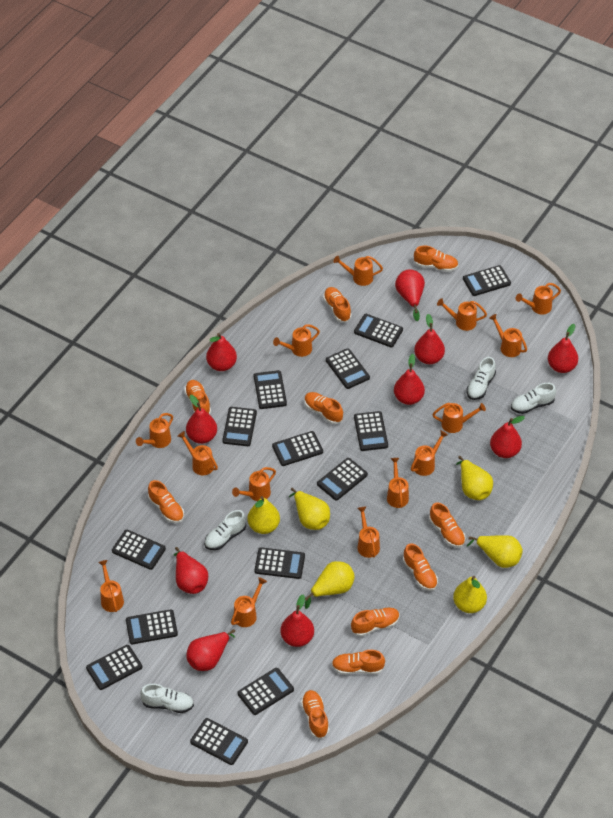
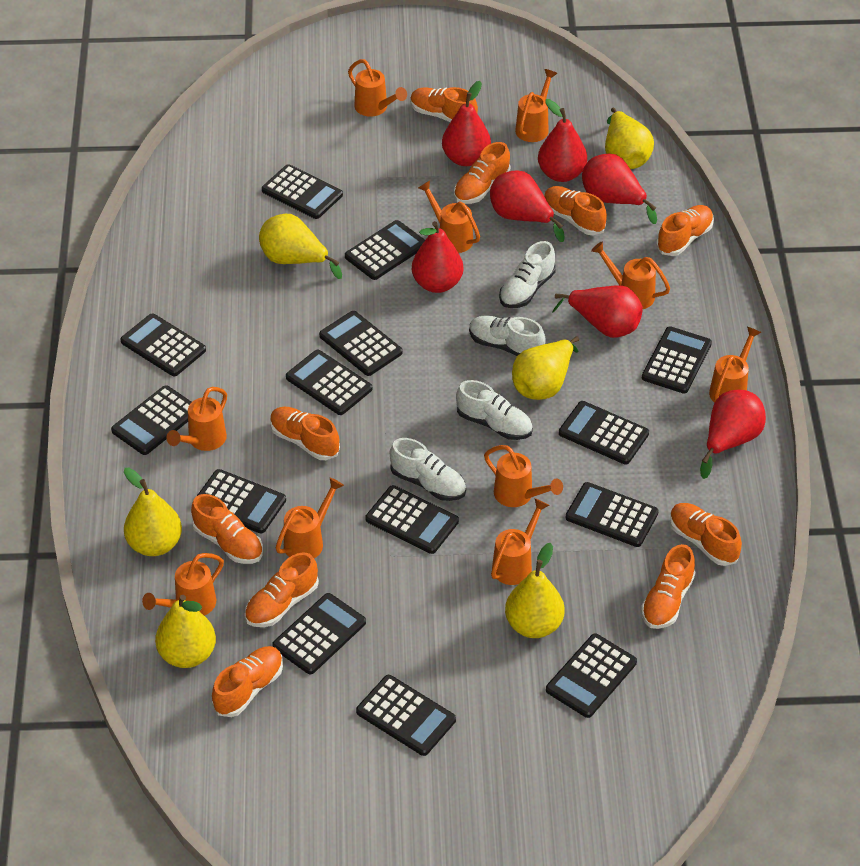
orange watering can: 14 -> 10
red pear: 10 -> 7

